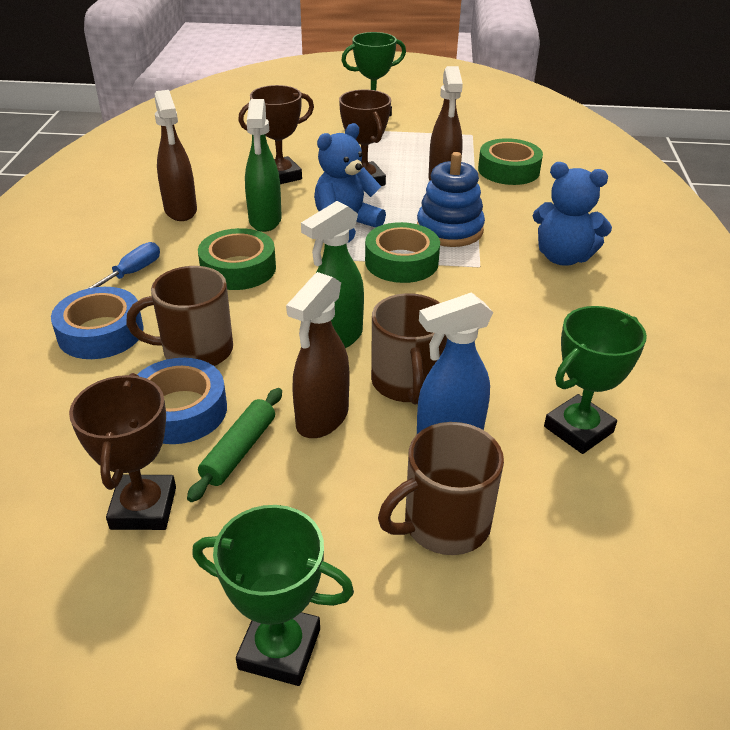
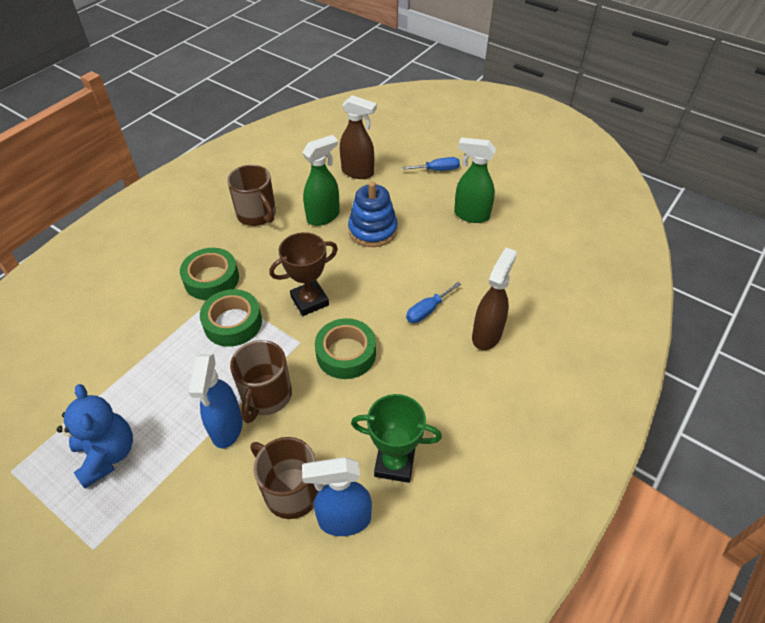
blue screwdriver: 1 -> 2
blue spray bottle: 1 -> 2
blue tape: 2 -> 0
blue teddy bear: 2 -> 1
brown spray bottle: 3 -> 2
brown trophy: 3 -> 1
green rolling pin: 1 -> 0
green trophy: 3 -> 1

